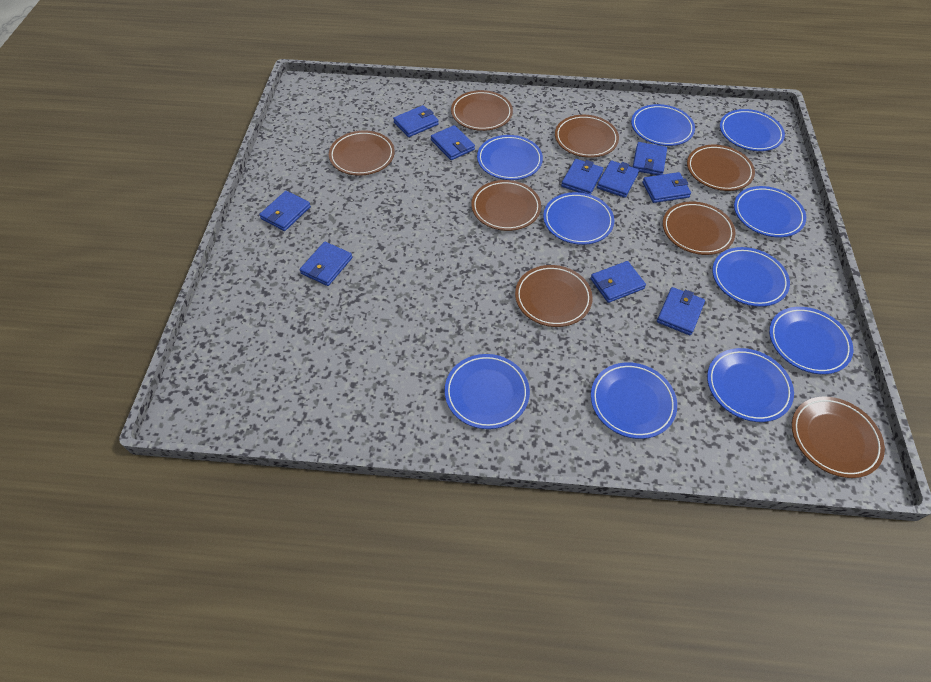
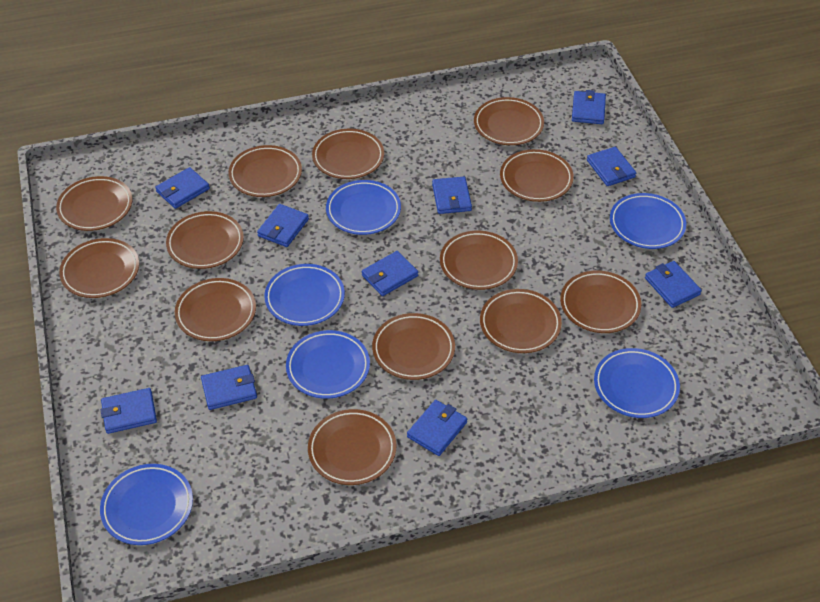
blue plate: 10 -> 6
brown plate: 8 -> 13

